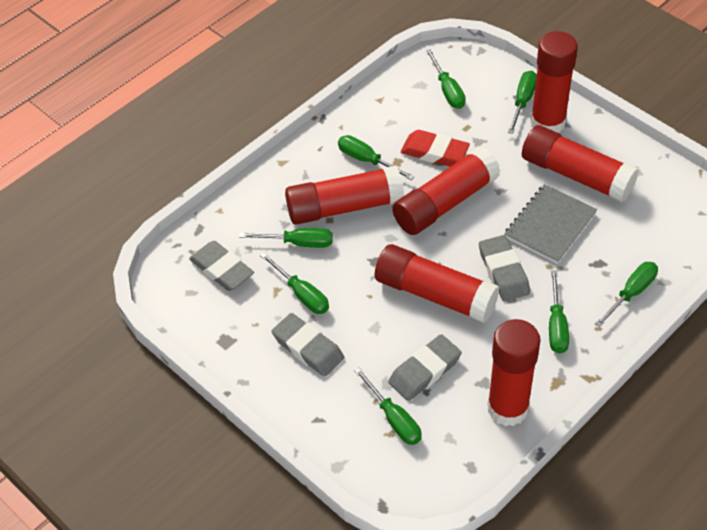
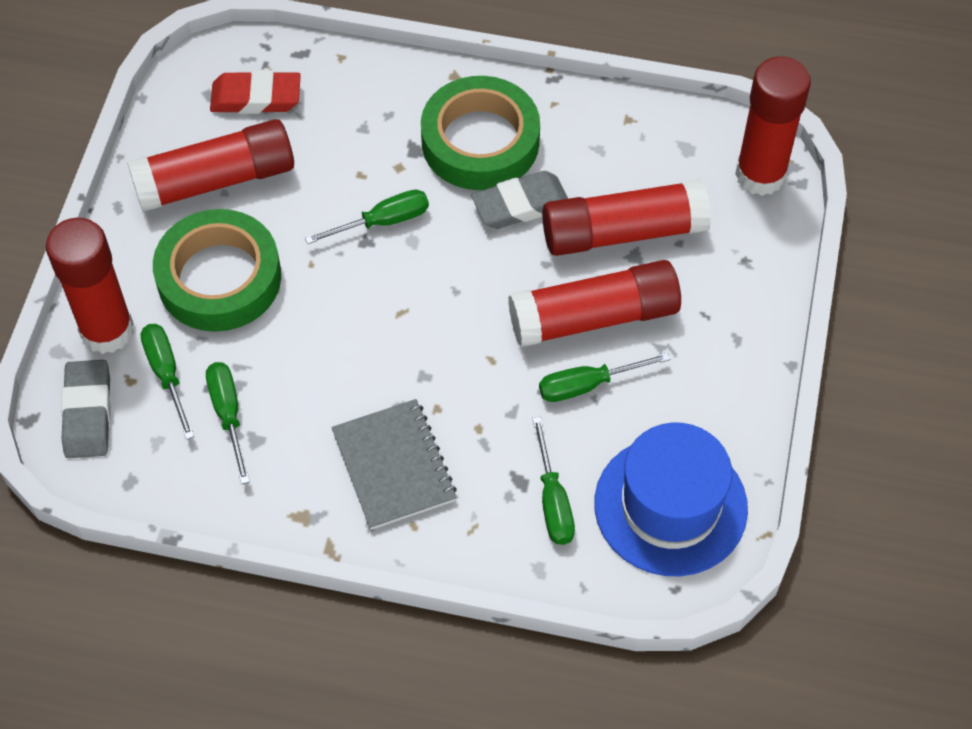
blue hat: 0 -> 1
green screwdriver: 8 -> 5
green tape: 0 -> 2
grey eraser: 4 -> 2
red glue stick: 6 -> 5

